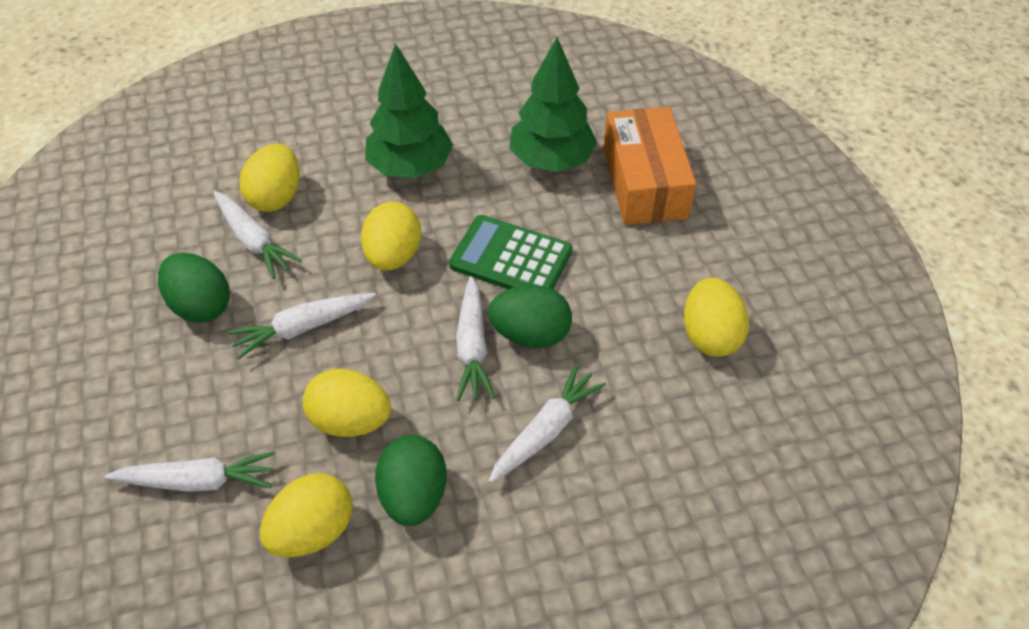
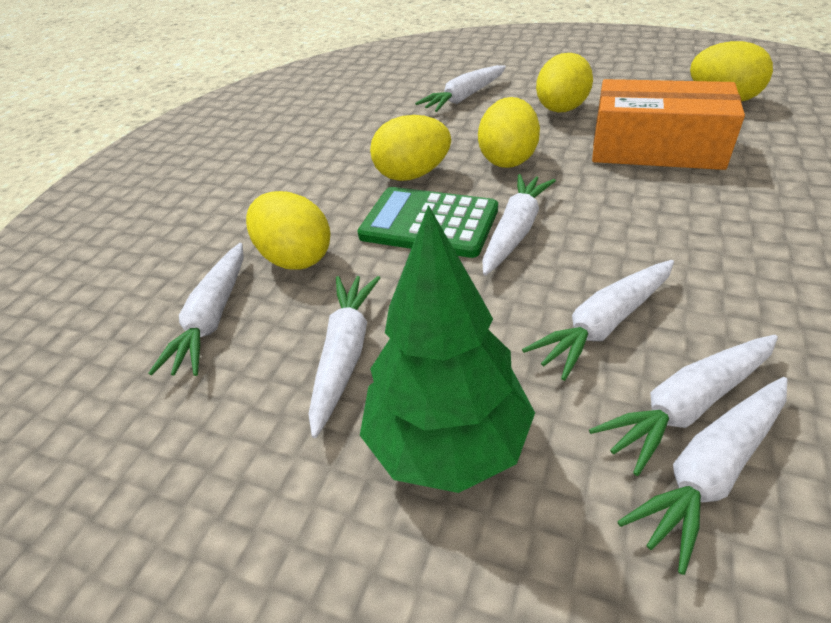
green egg: 3 -> 0
green tree: 2 -> 1
white carrot: 5 -> 7

